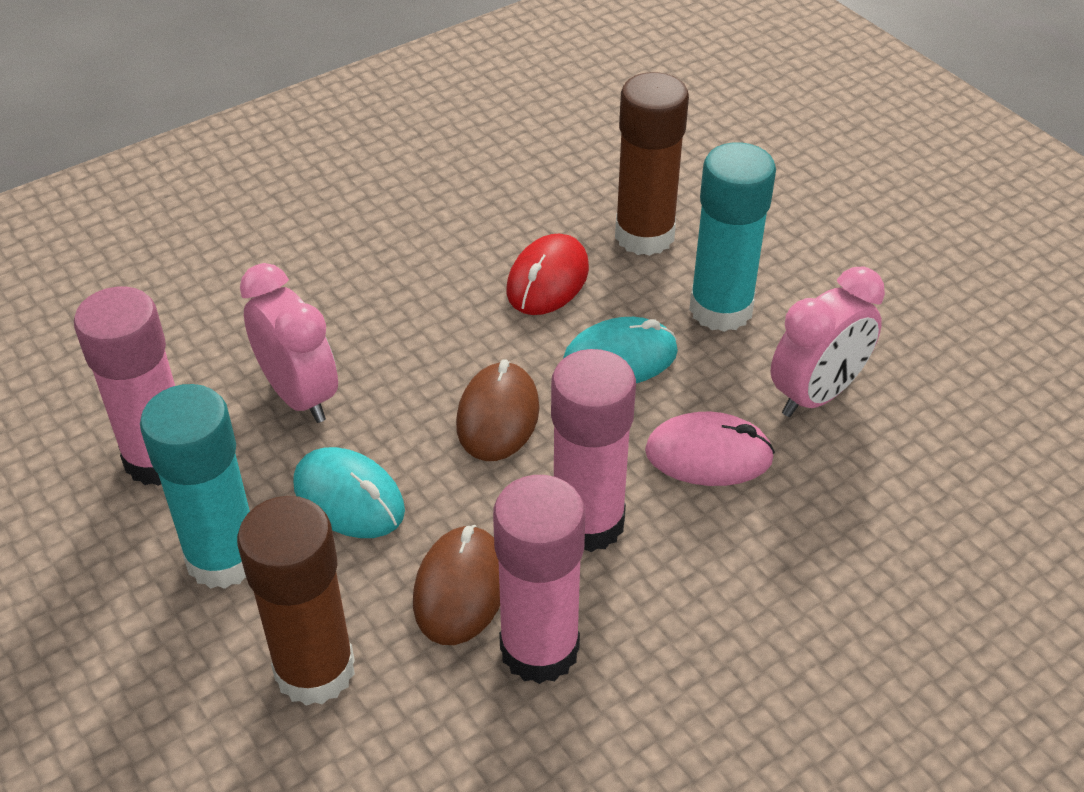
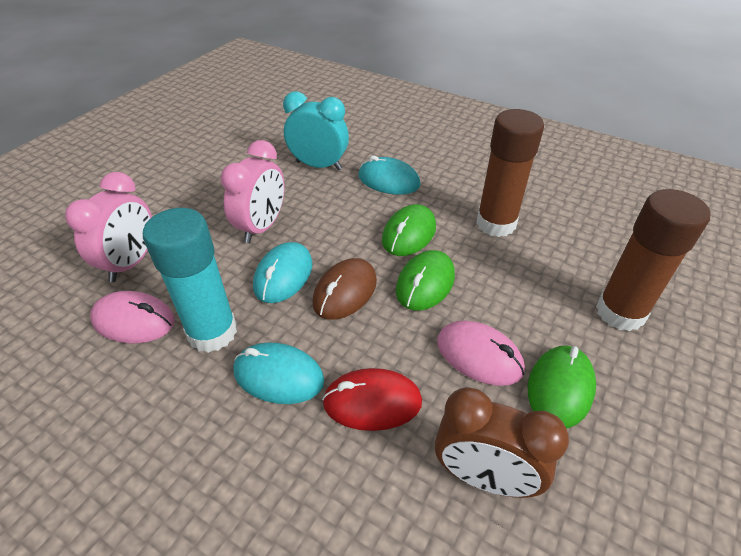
brown clock: 0 -> 1
brown mouse: 2 -> 1
green mouse: 0 -> 3
pink glue stick: 3 -> 0
pink mouse: 1 -> 2
turquoise clock: 0 -> 1
turquoise glue stick: 2 -> 1
turquoise mouse: 2 -> 3

